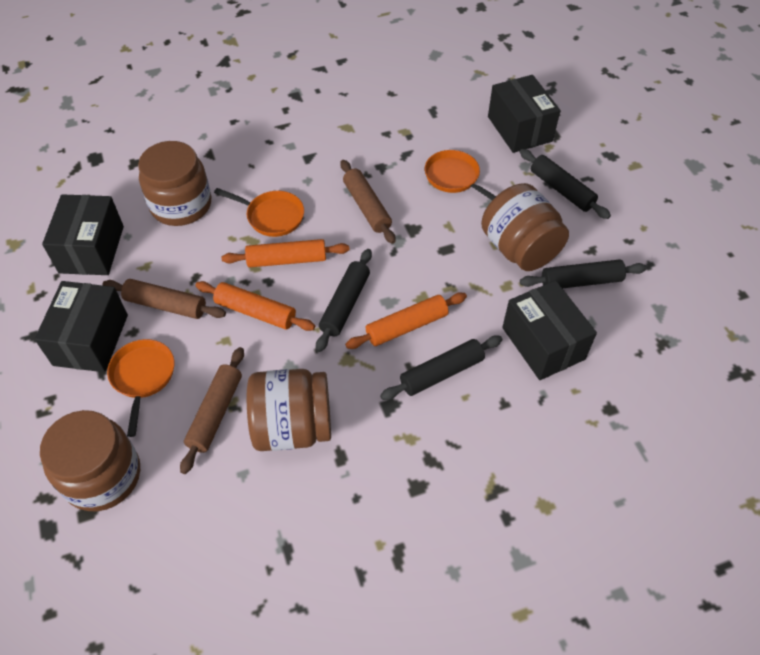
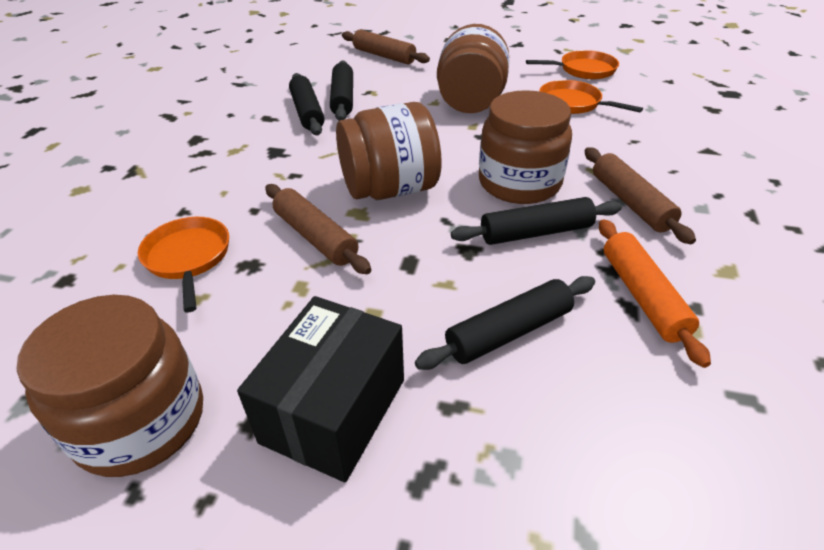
black box: 4 -> 1
orange rolling pin: 3 -> 1

